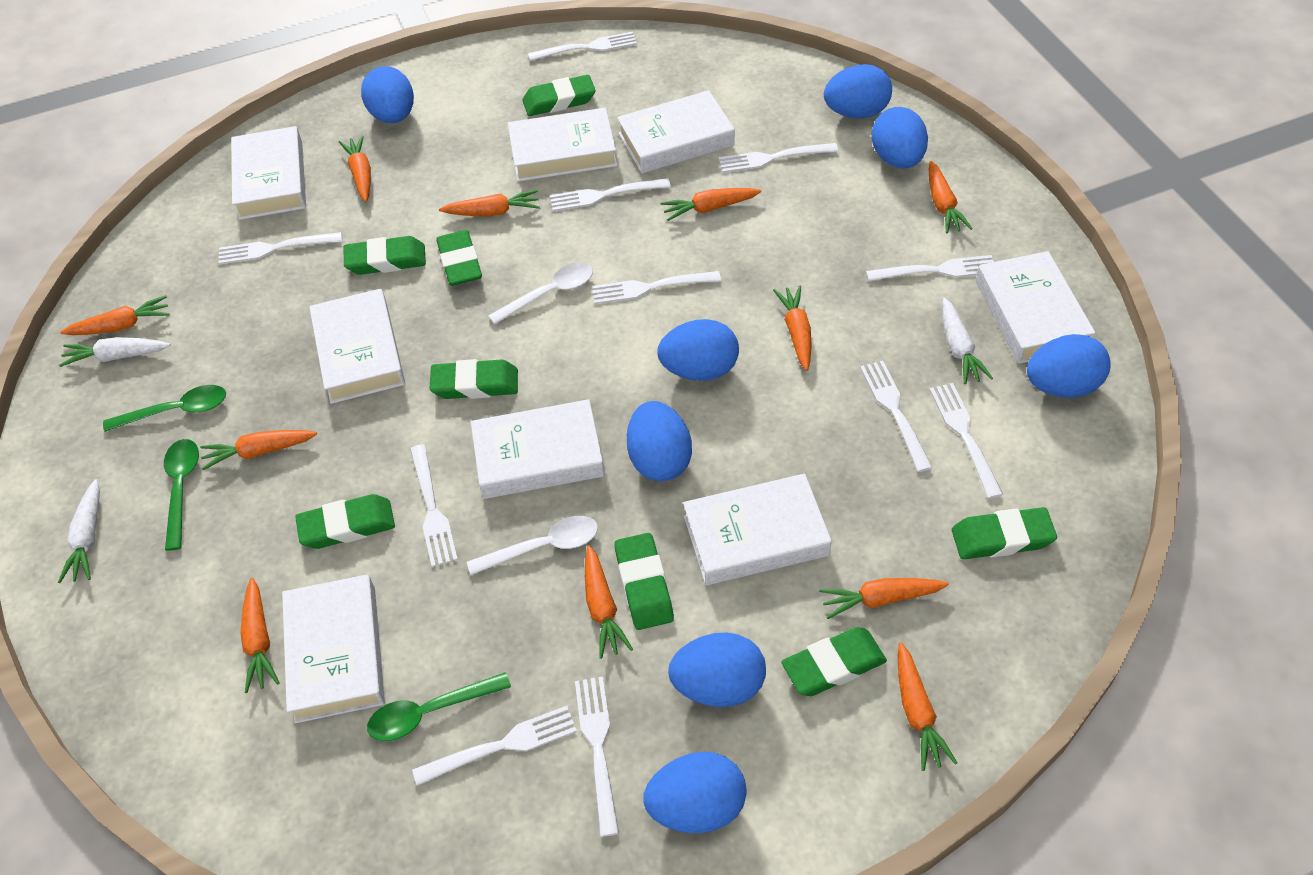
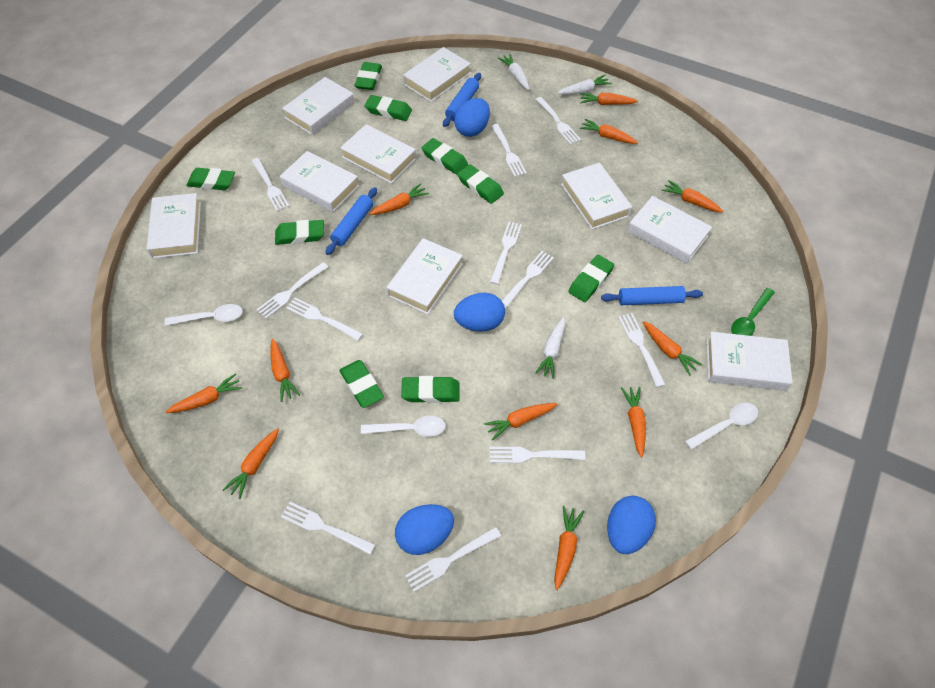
blue egg: 8 -> 4
blue rolling pin: 0 -> 3
green eraser: 8 -> 9
green spoon: 3 -> 1
white book: 8 -> 9
white spoon: 2 -> 3

